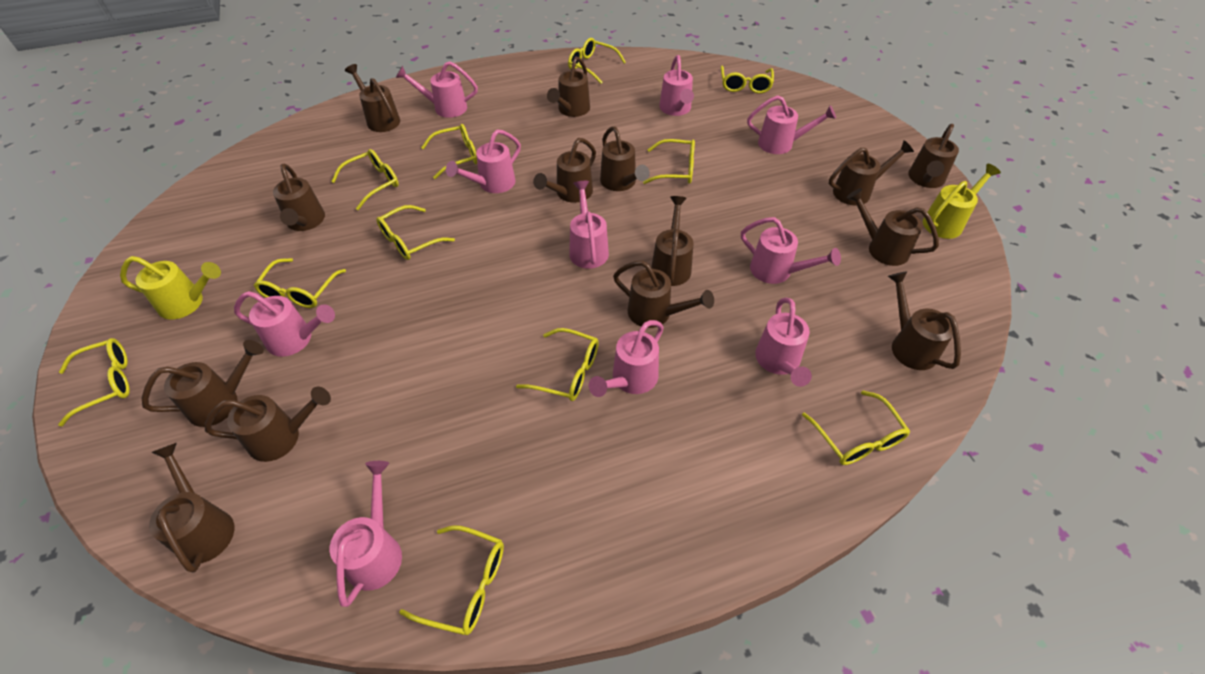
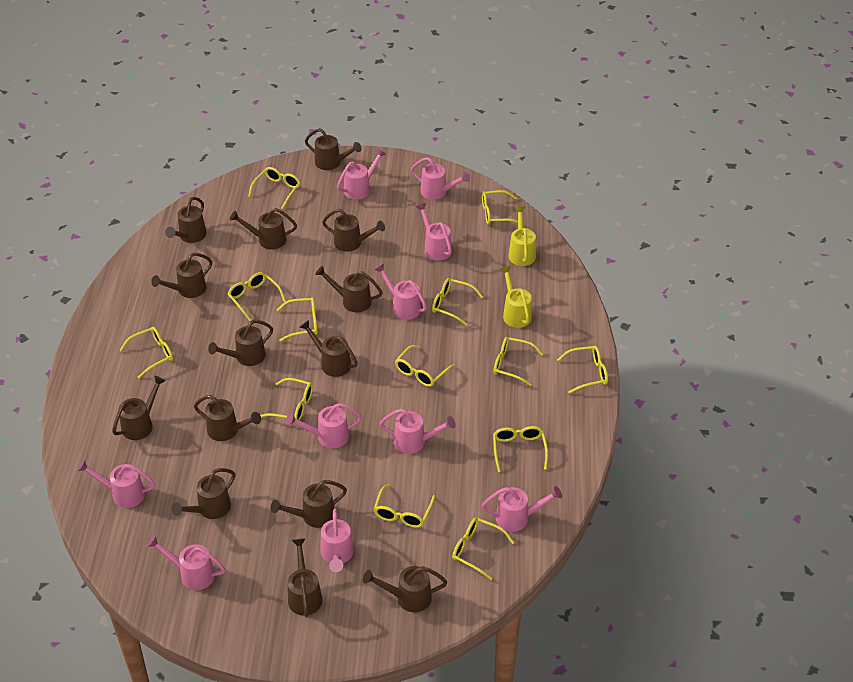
yellow glasses: 11 -> 13

